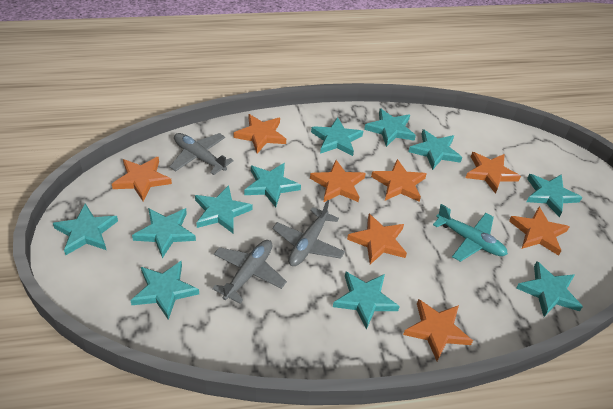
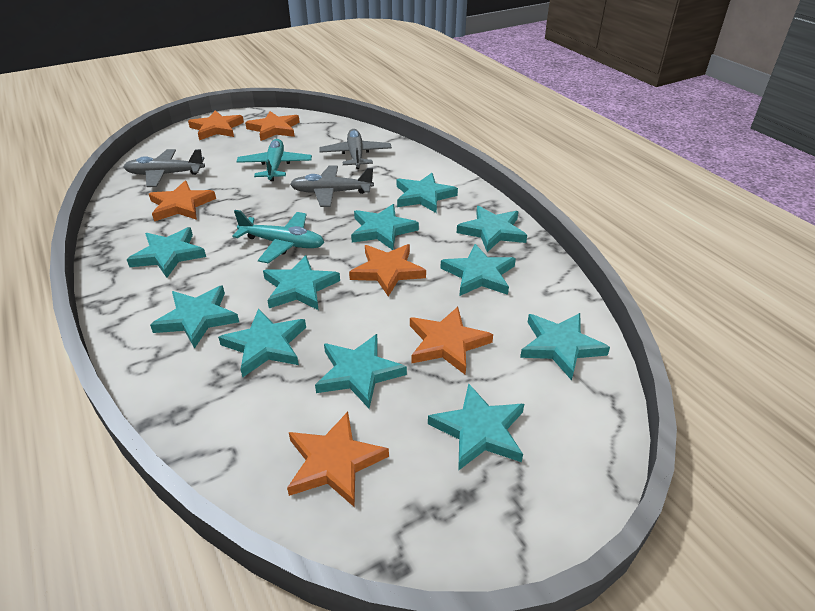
orange star: 8 -> 6
turquoise plane: 1 -> 2

